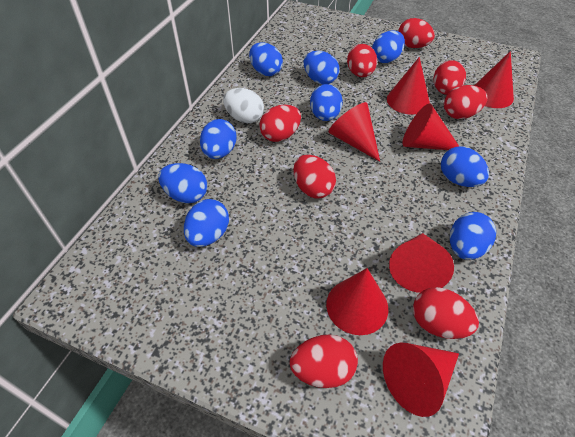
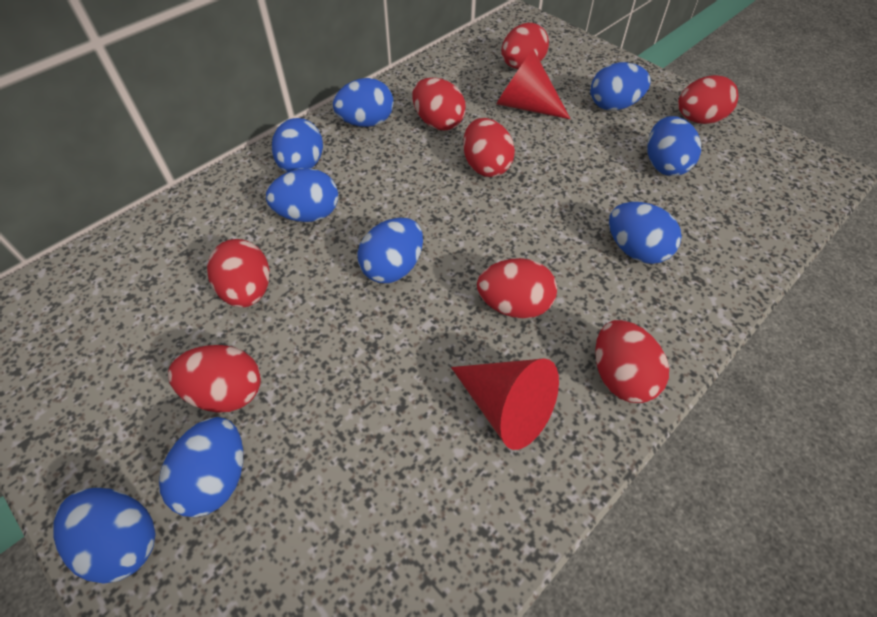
red cone: 7 -> 2
white egg: 1 -> 0

